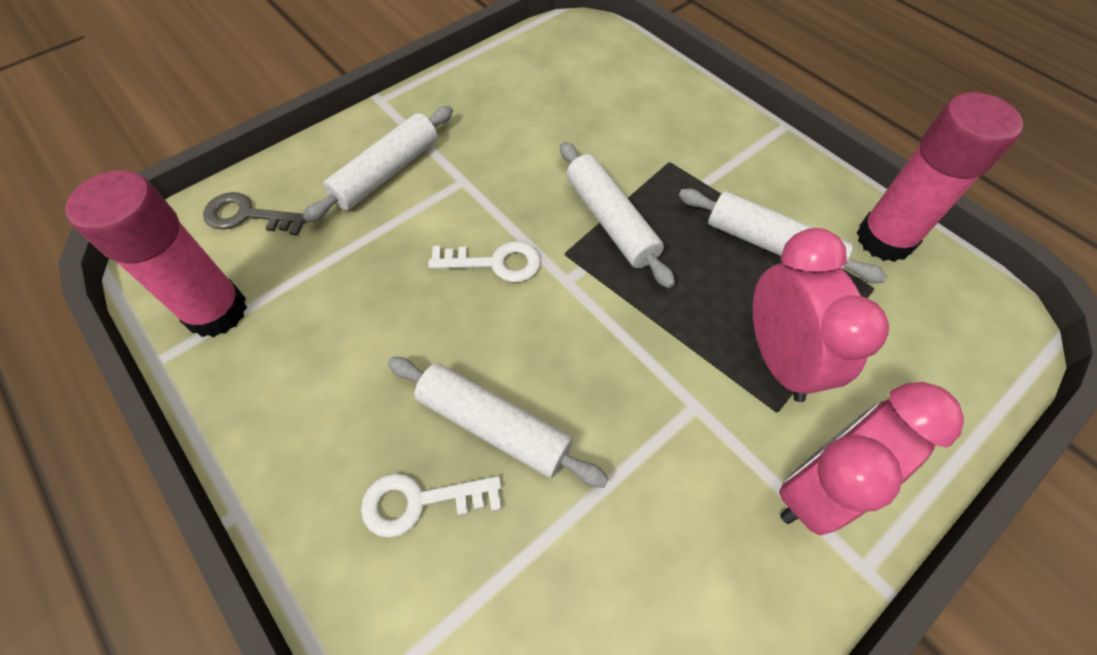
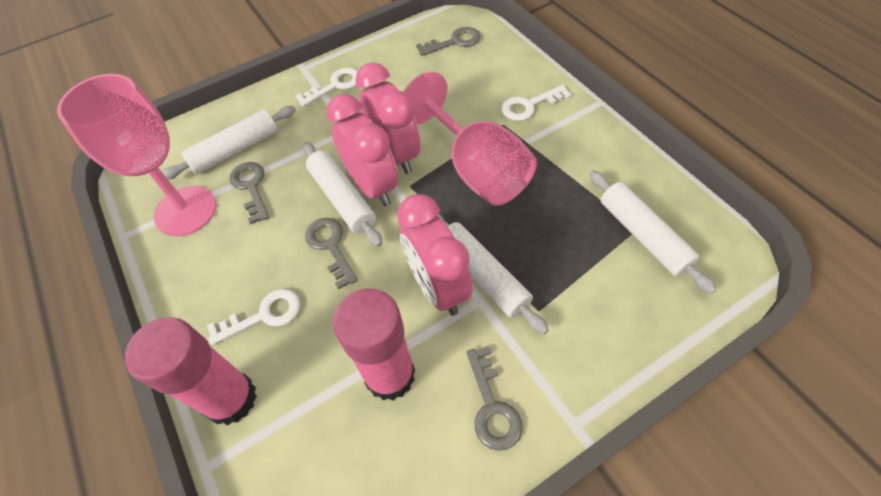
grey key: 1 -> 4
pink clock: 2 -> 3
pink goblet: 0 -> 2
white key: 2 -> 3

